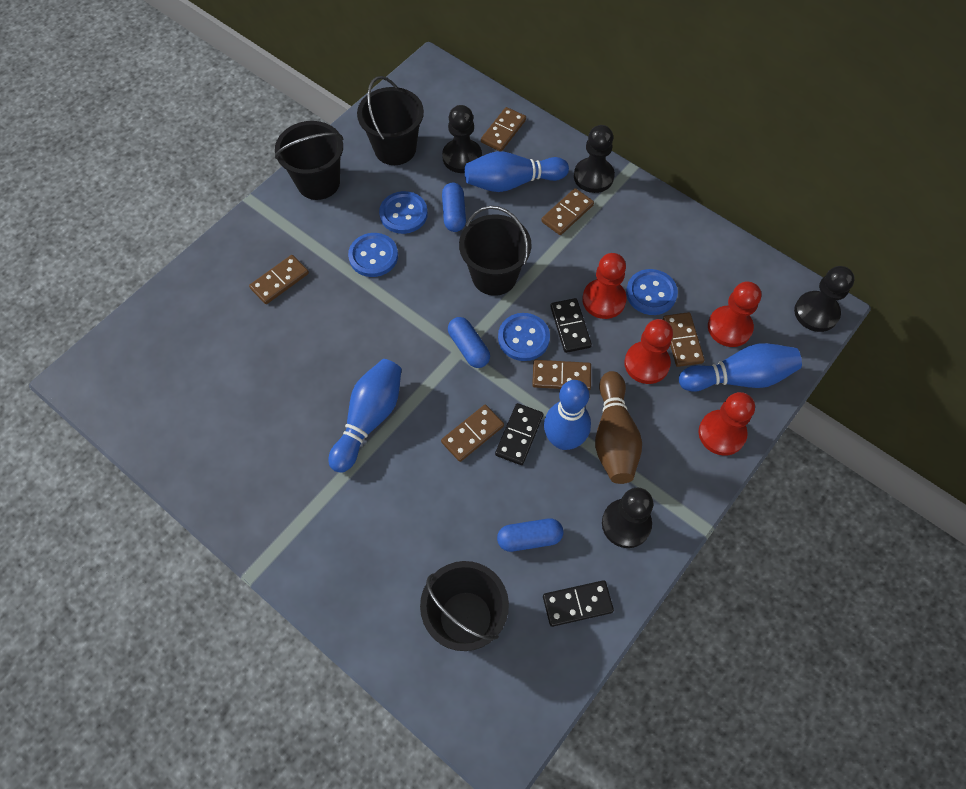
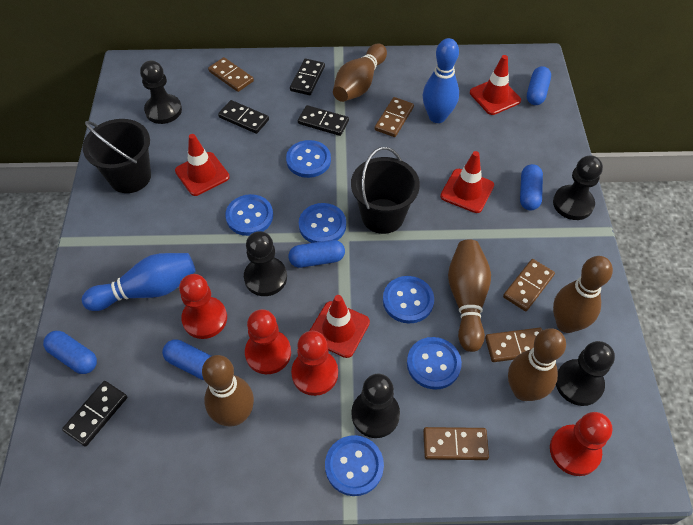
black bucket: 4 -> 2
black domino: 3 -> 4
black pawn: 4 -> 5
blue bowling pin: 4 -> 2
blue button: 4 -> 6
blue capsule: 3 -> 5
brown bowling pin: 1 -> 5
brown domino: 6 -> 5
red traffic cone: 0 -> 4

